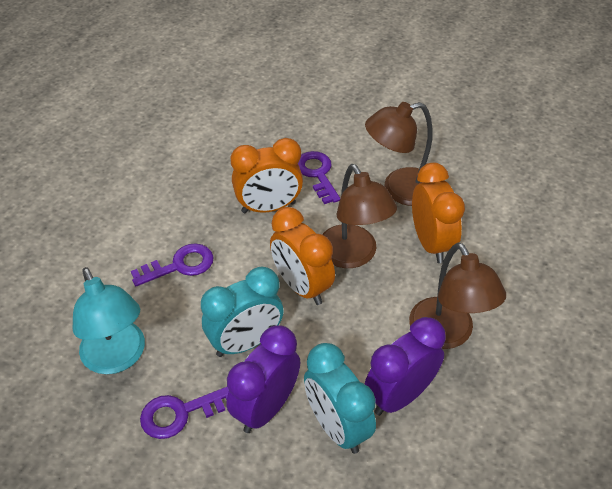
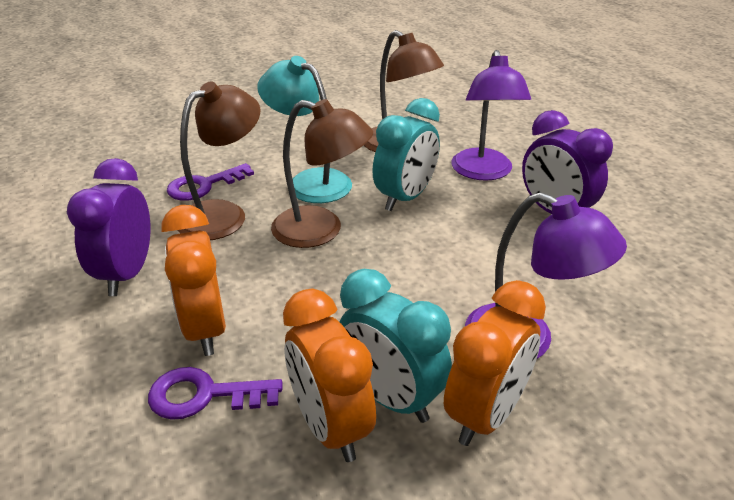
purple key: 3 -> 2
purple lamp: 0 -> 2

